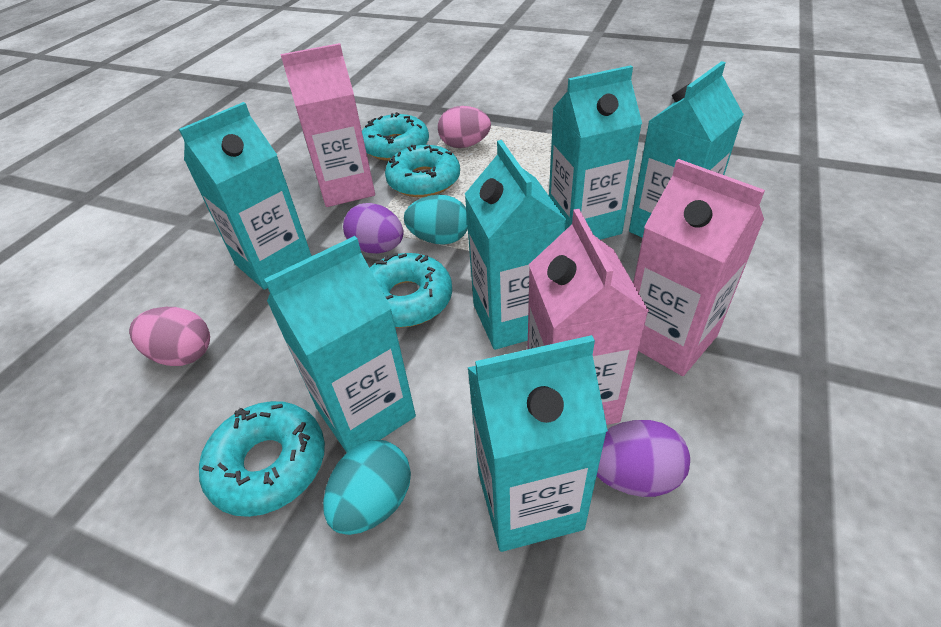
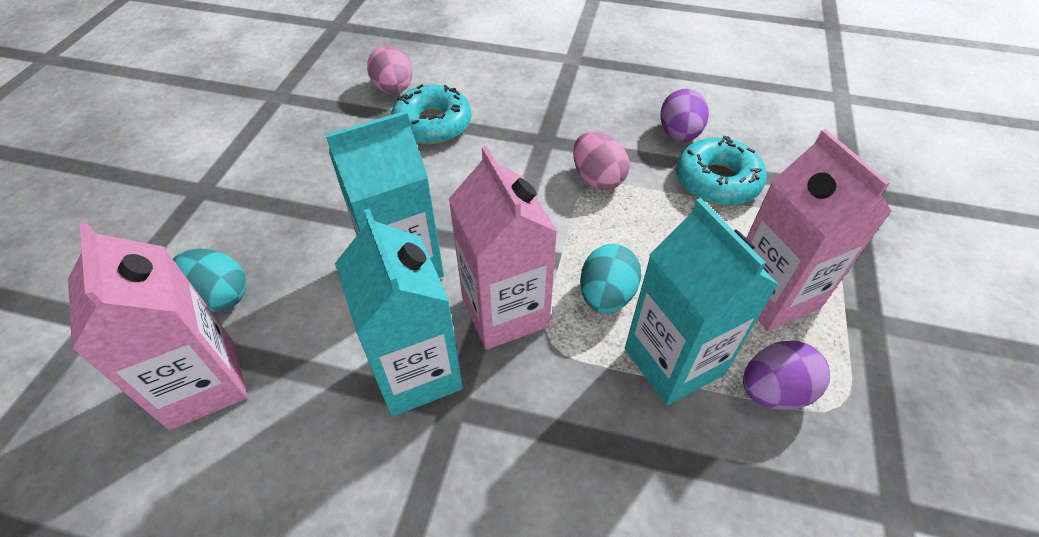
turquoise carton: 6 -> 3
turquoise donut: 4 -> 2

